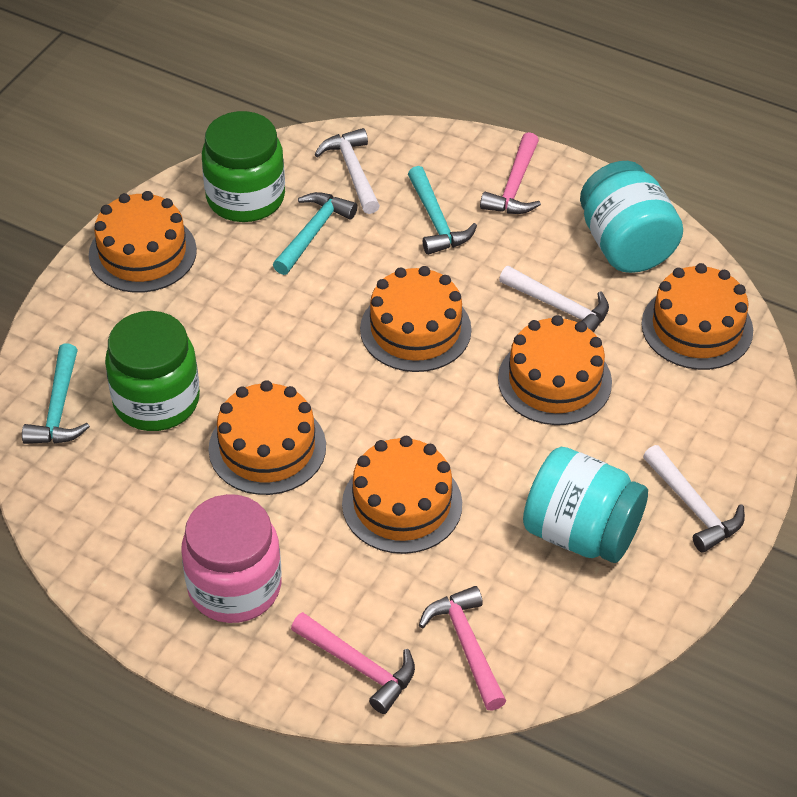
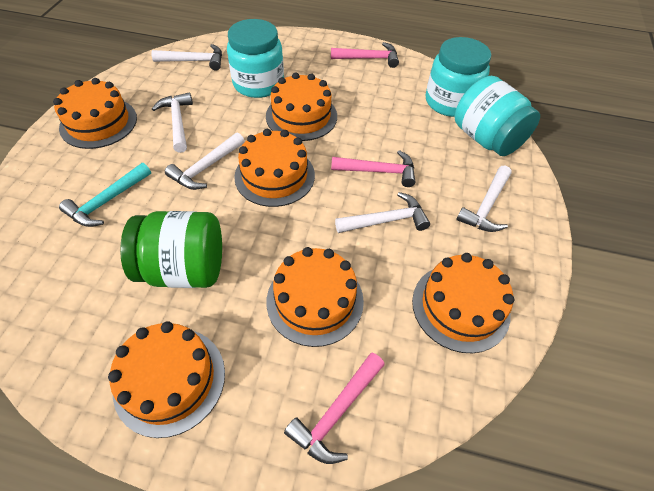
green jar: 2 -> 1
pink jar: 1 -> 0
turquoise hammer: 3 -> 1
turquoise jar: 2 -> 3
white hammer: 3 -> 5

